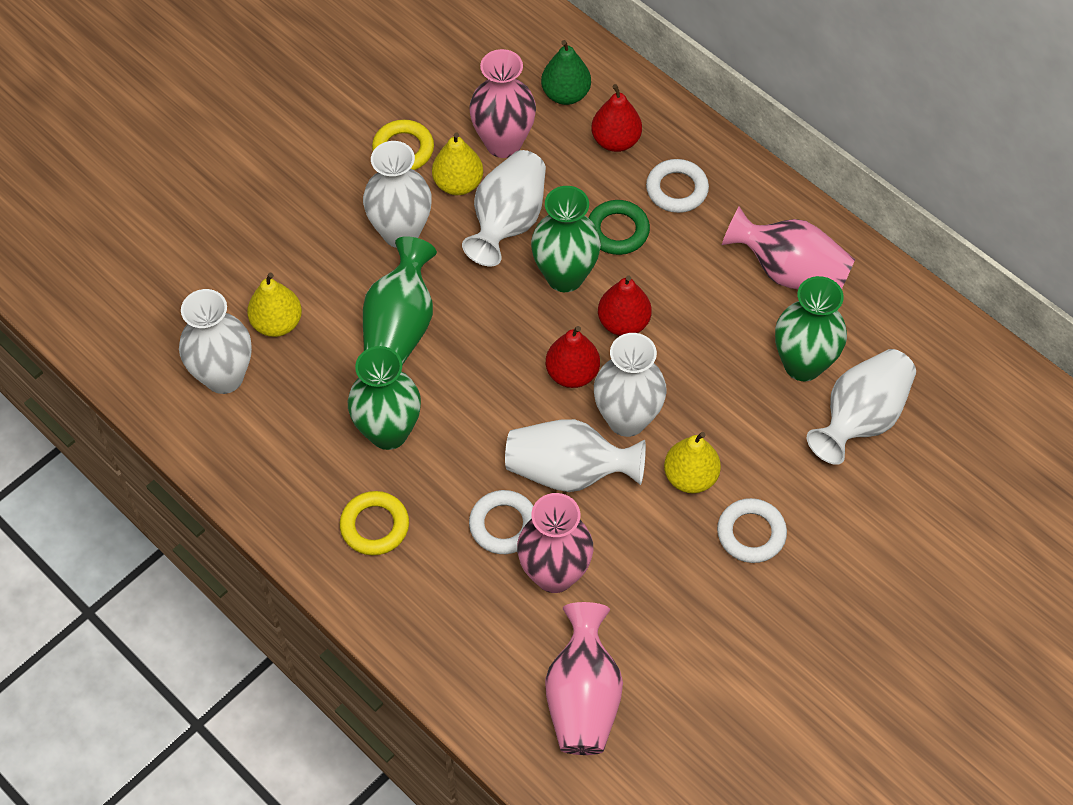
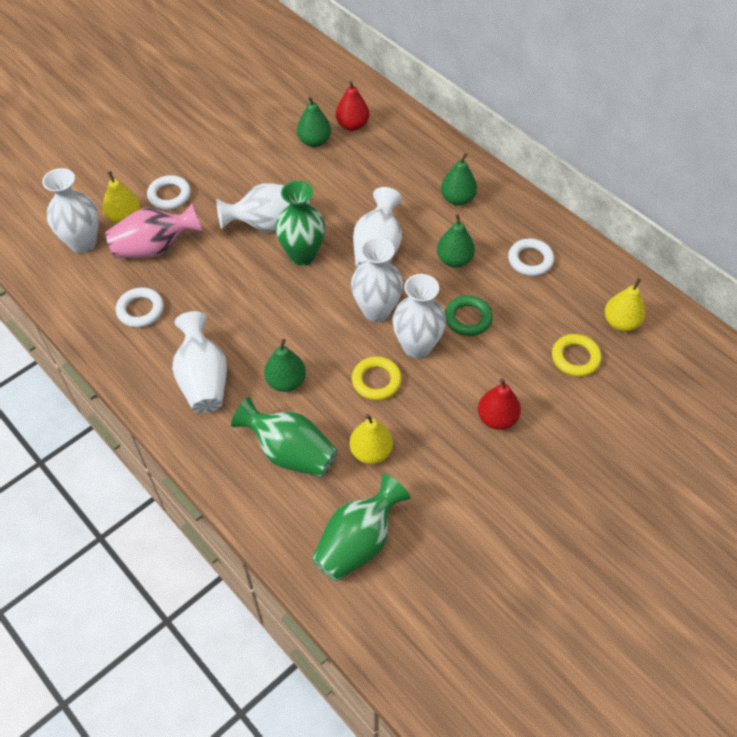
green pear: 1 -> 4
green vase: 4 -> 3
pink vase: 4 -> 1
red pear: 3 -> 2

